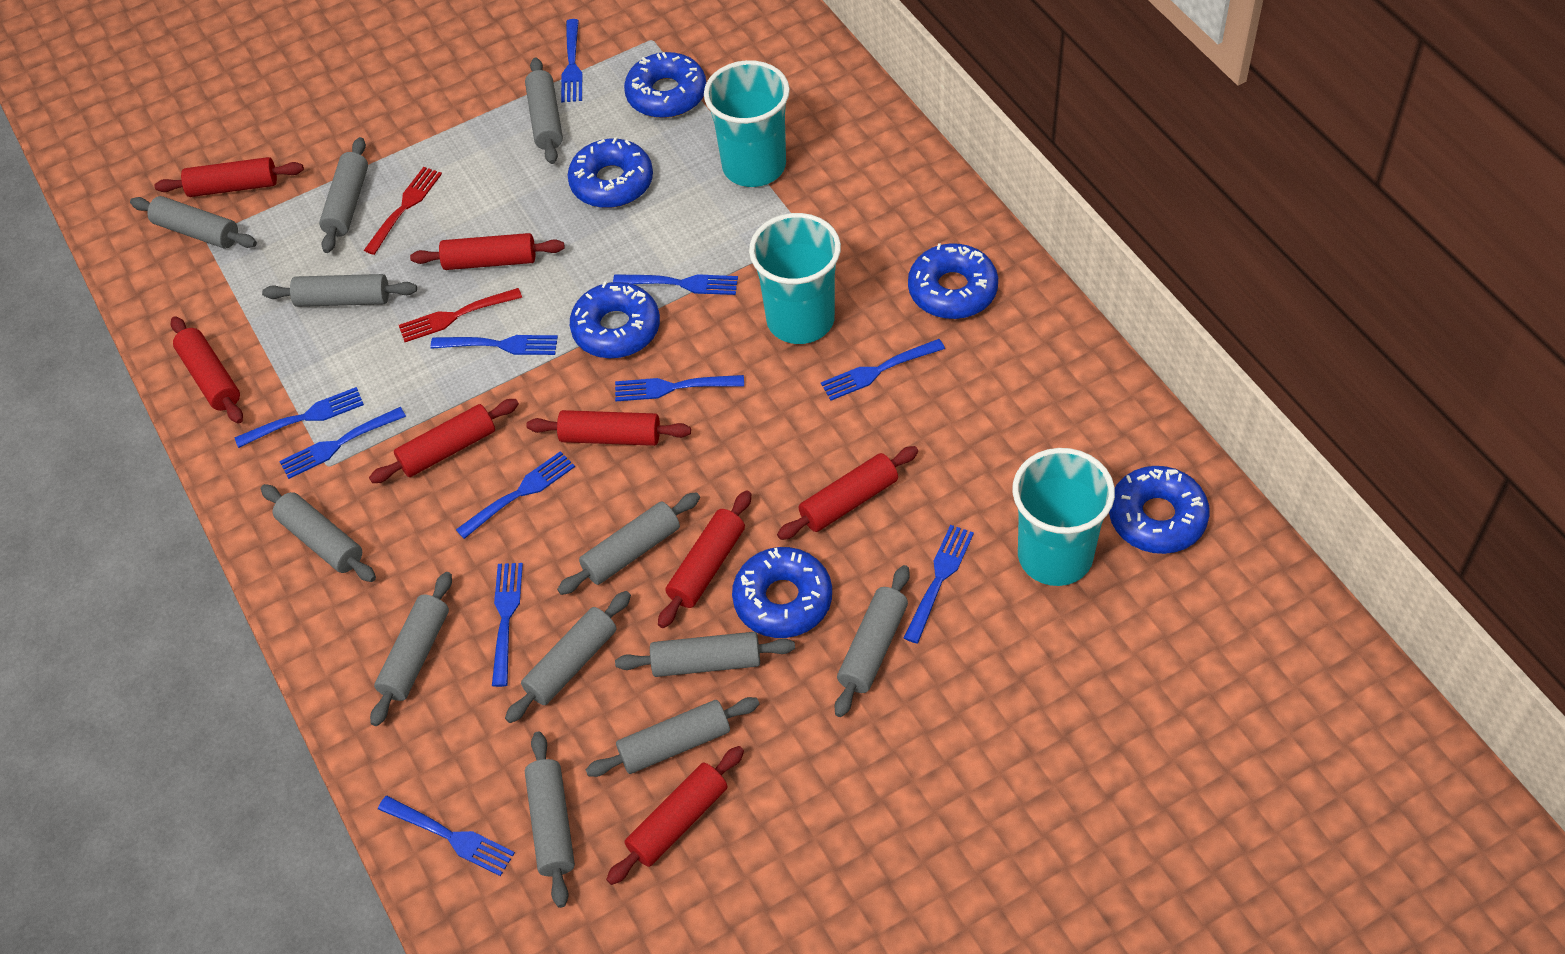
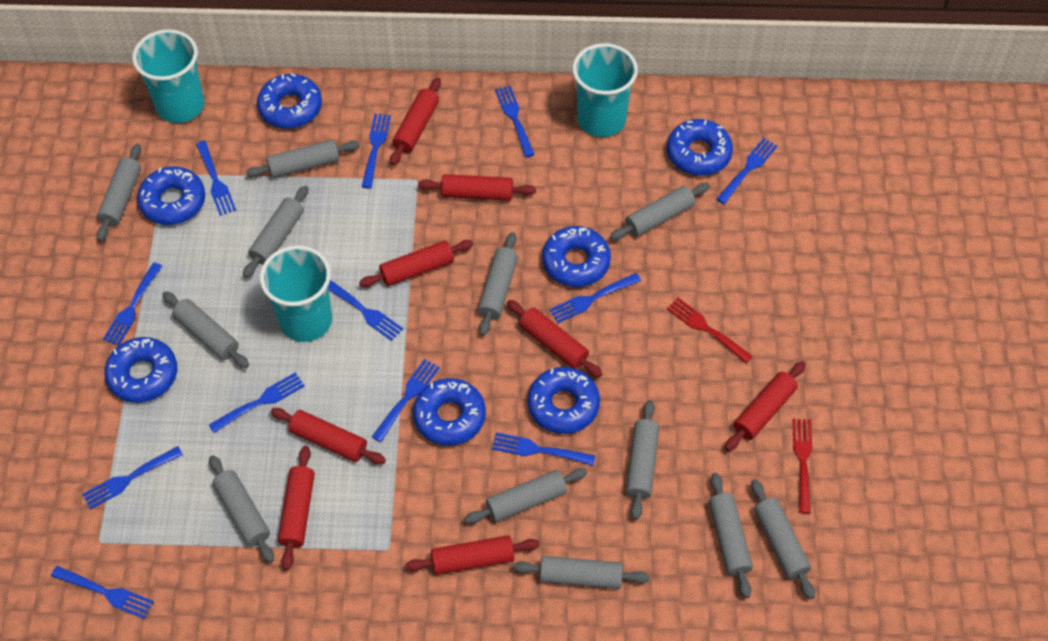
blue donut: 6 -> 7
blue fork: 11 -> 12

